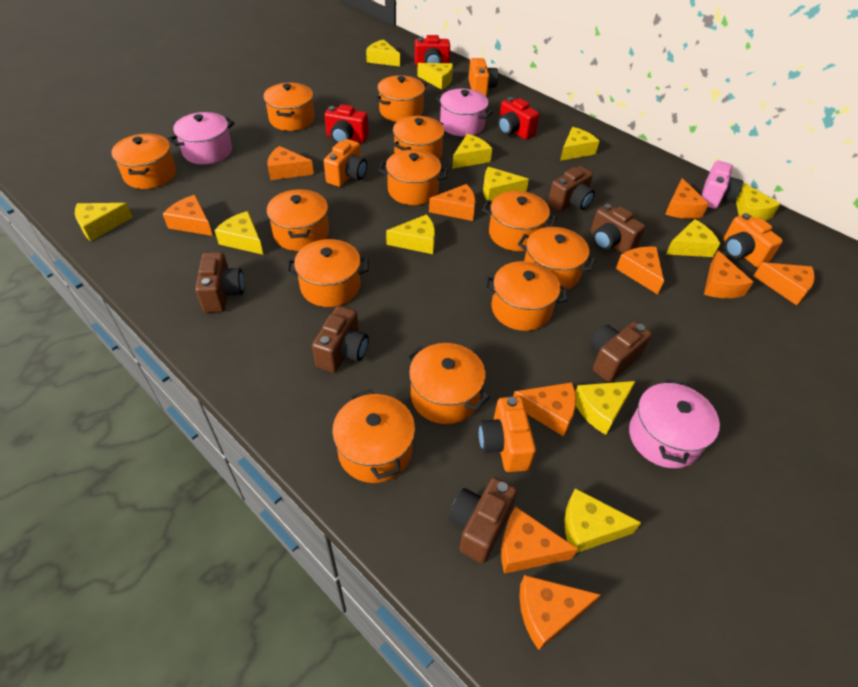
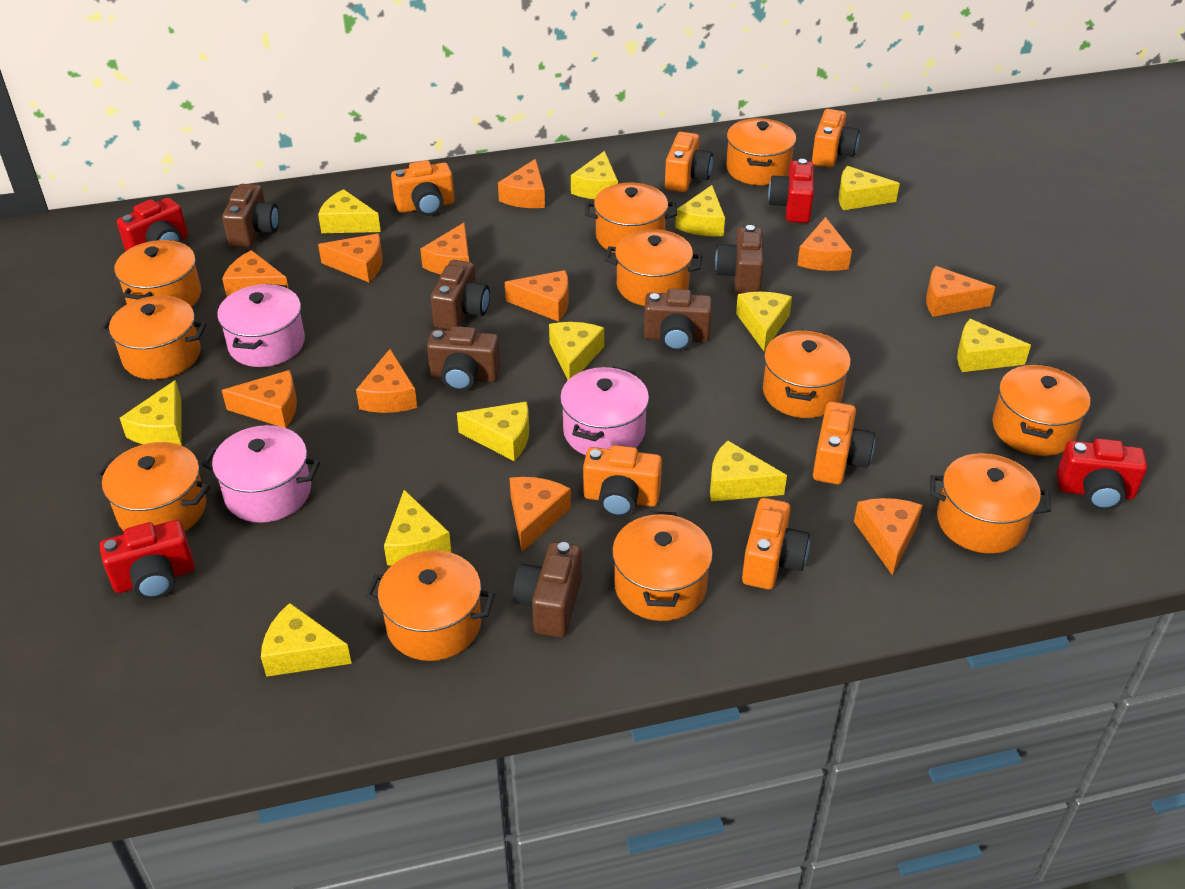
orange camera: 4 -> 6
orange cheese: 10 -> 11
orange pot: 12 -> 11
pink camera: 1 -> 0
red camera: 3 -> 4

